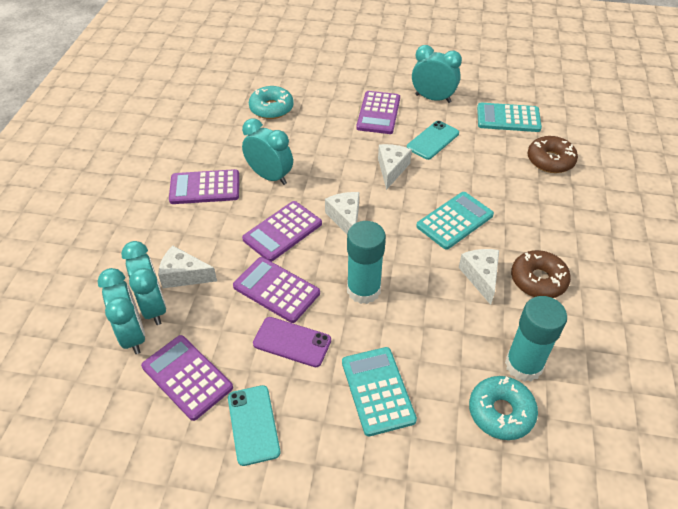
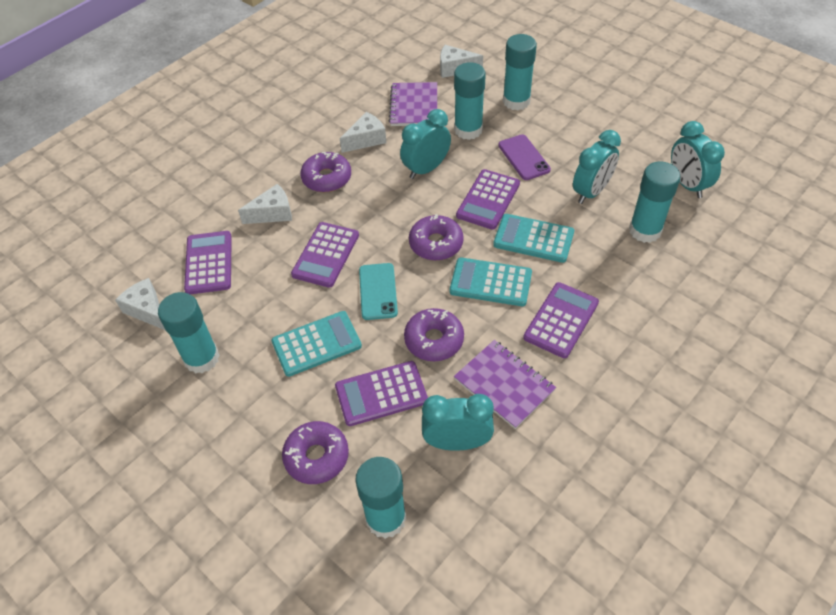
brown donut: 2 -> 0
purple donut: 0 -> 4
purple notebook: 0 -> 2
turquoise donut: 2 -> 0
turquoise glue stick: 2 -> 5
turquoise phone: 2 -> 1

